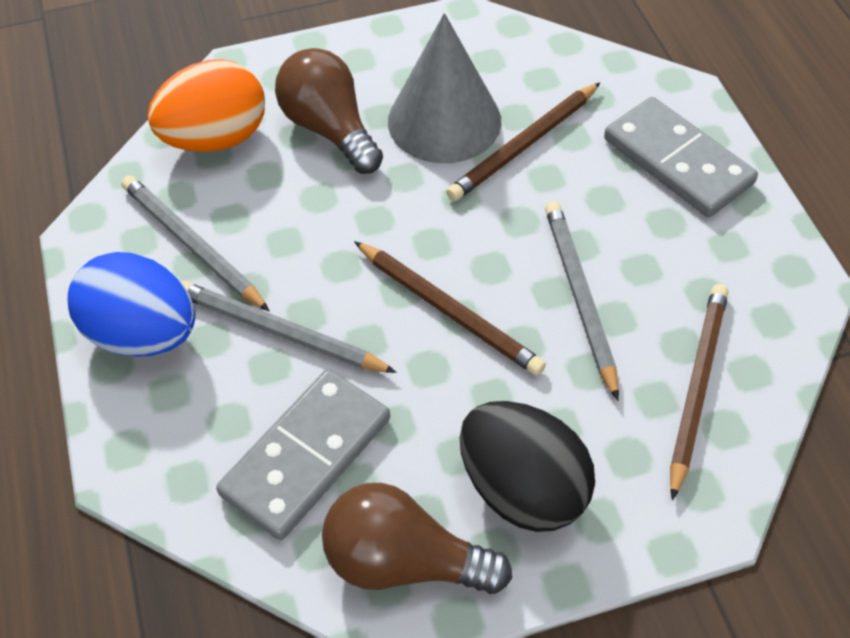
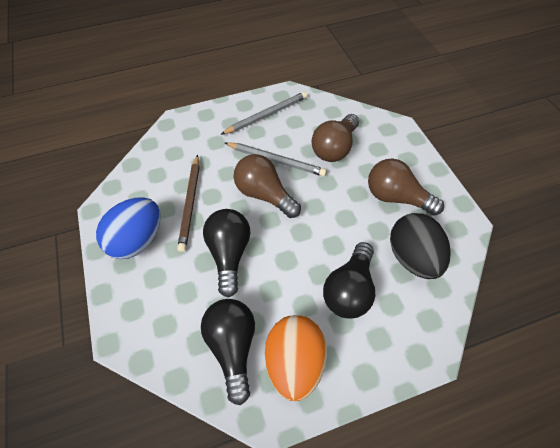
black light bulb: 0 -> 3
brown light bulb: 2 -> 3
brown pencil: 3 -> 1
grey cone: 1 -> 0
grey domino: 2 -> 0
grey pencil: 3 -> 2

